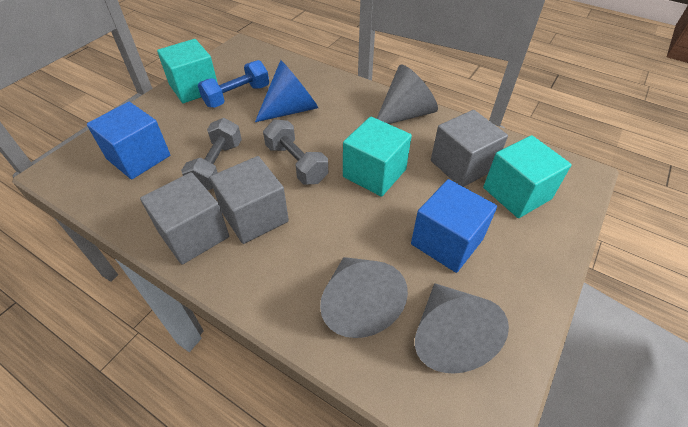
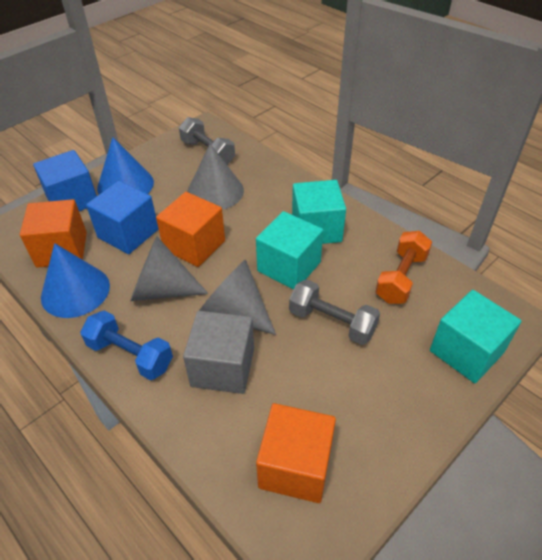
blue cone: 1 -> 2
grey cube: 3 -> 1
orange cube: 0 -> 3
orange dumbbell: 0 -> 1

